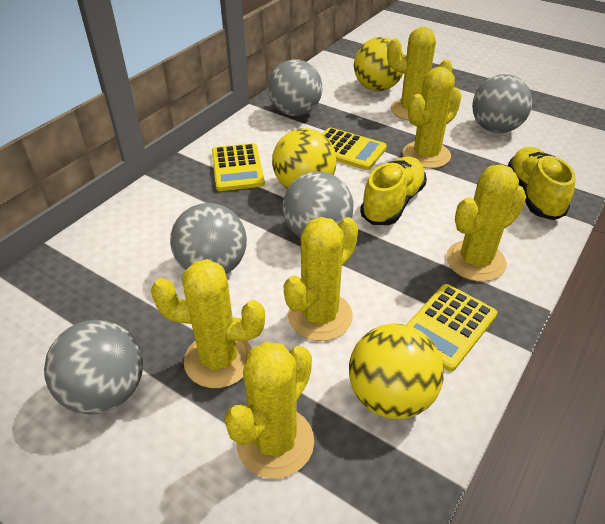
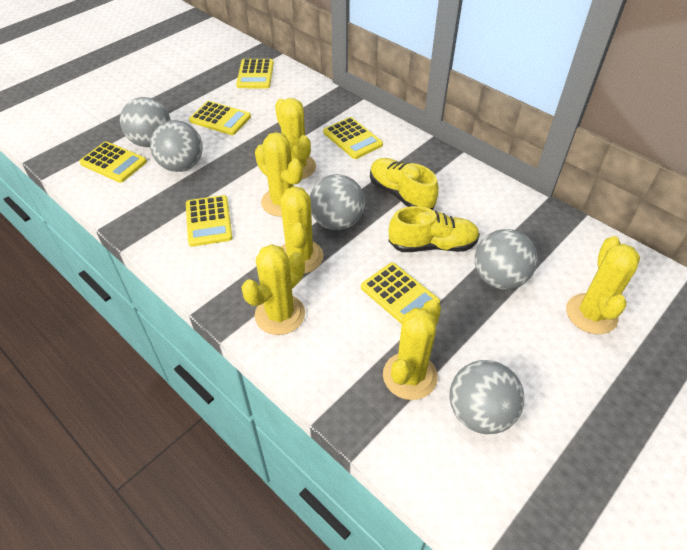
yellow ball: 3 -> 0
yellow calculator: 3 -> 6

